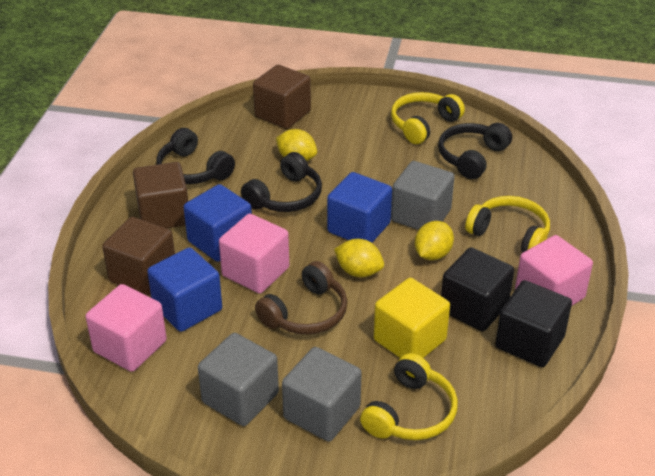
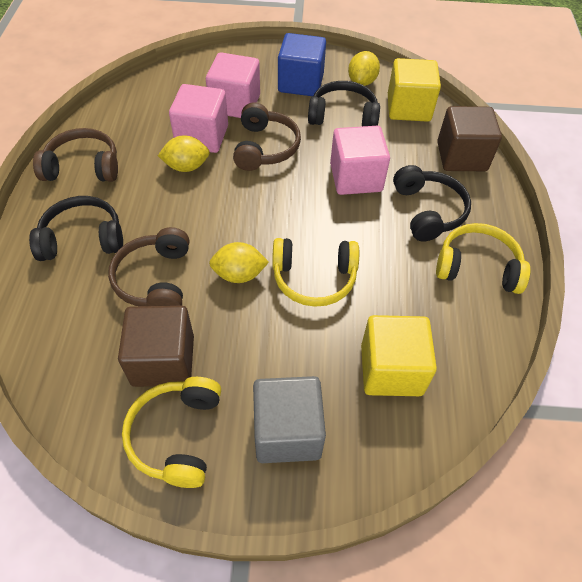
black cube: 2 -> 0
blue cube: 3 -> 1
brown cube: 3 -> 2
brown headphones: 1 -> 3
grey cube: 3 -> 1
yellow cube: 1 -> 2

